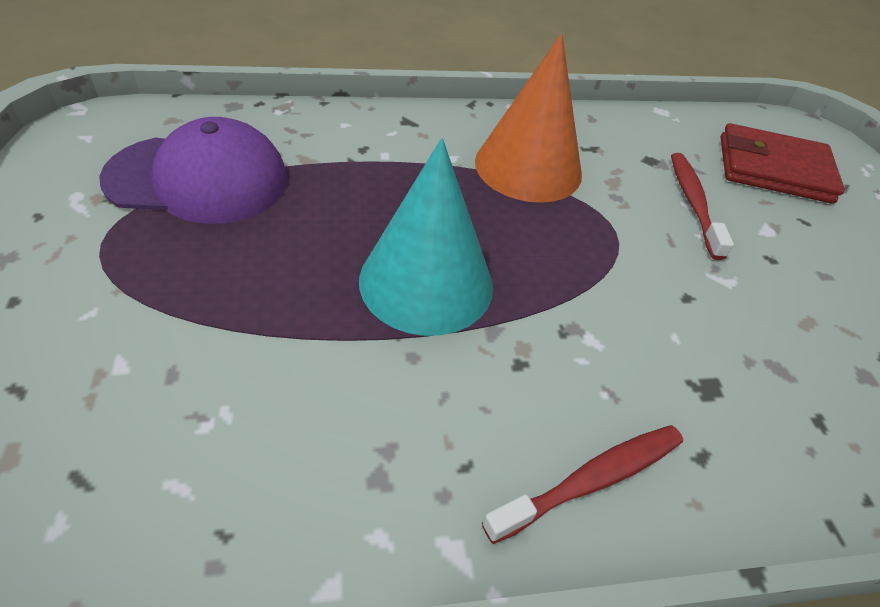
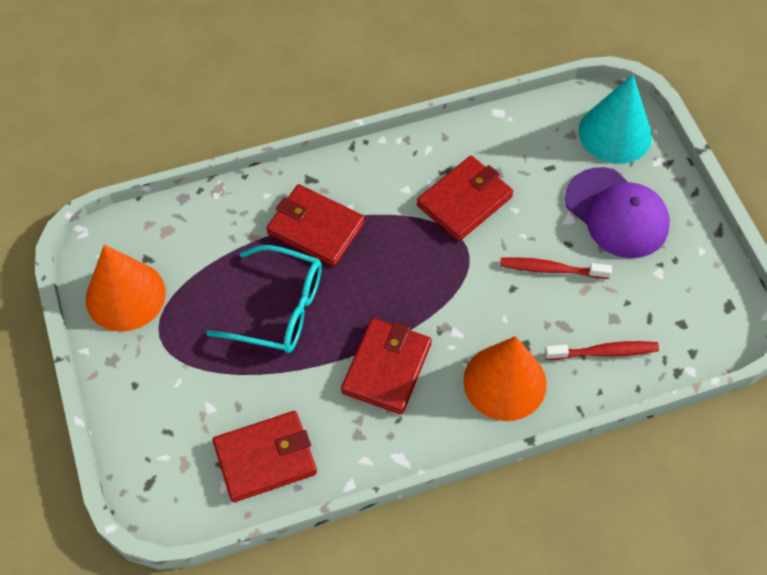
orange cone: 1 -> 2
red wallet: 1 -> 4
turquoise glasses: 0 -> 1

